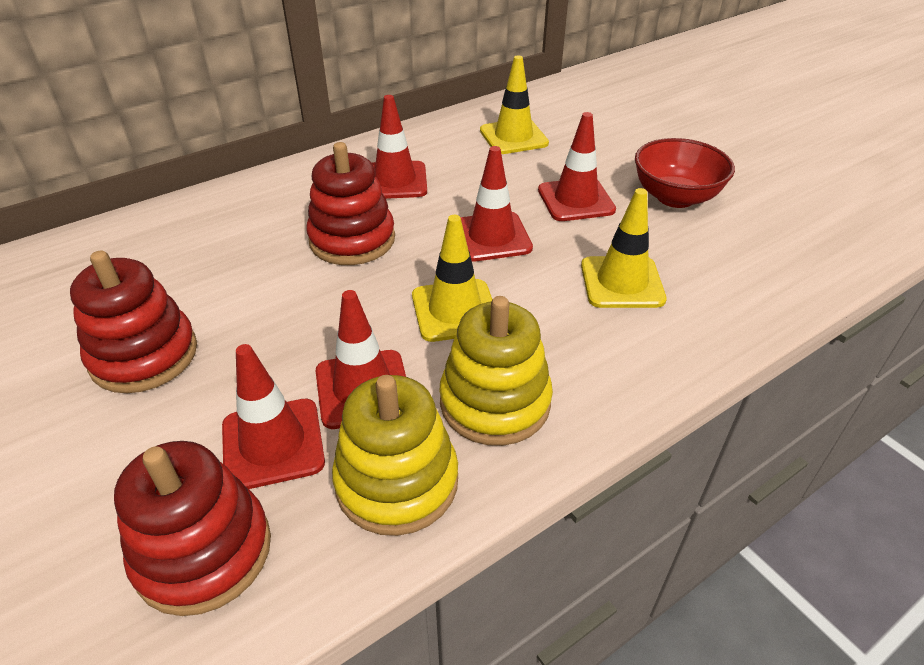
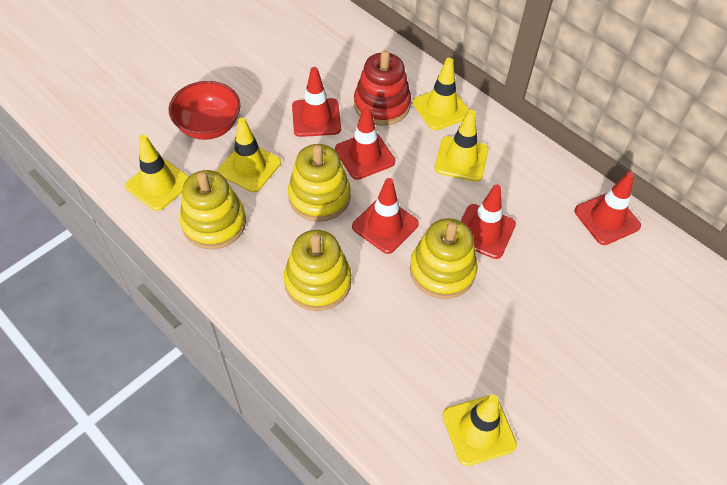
red stacking toy: 3 -> 1
yellow stacking toy: 2 -> 4
yellow traffic cone: 3 -> 5

